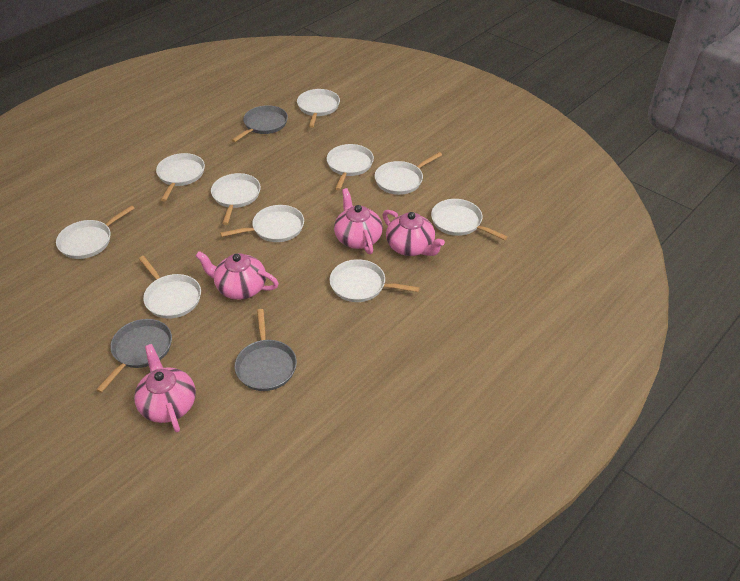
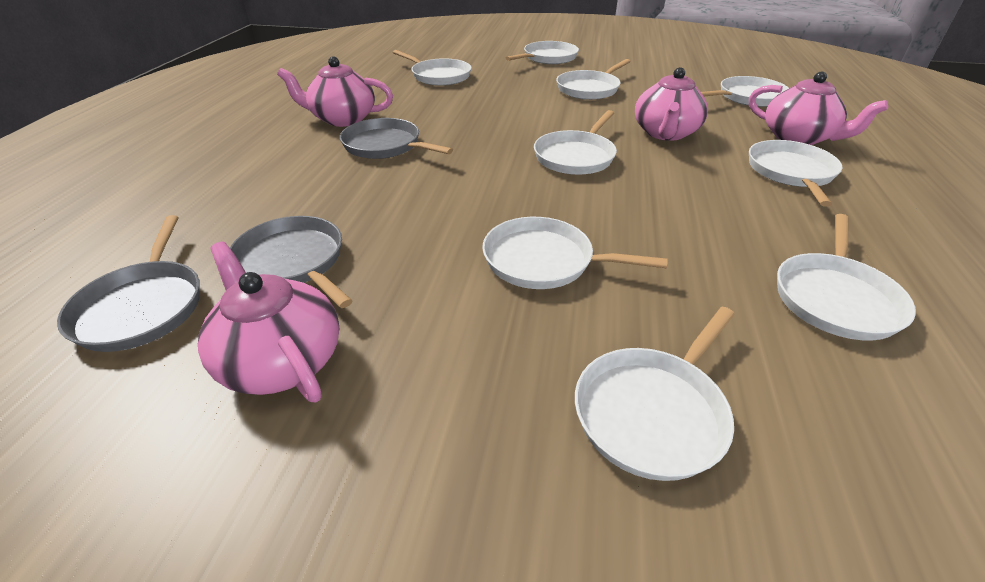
white pan: 10 -> 9

